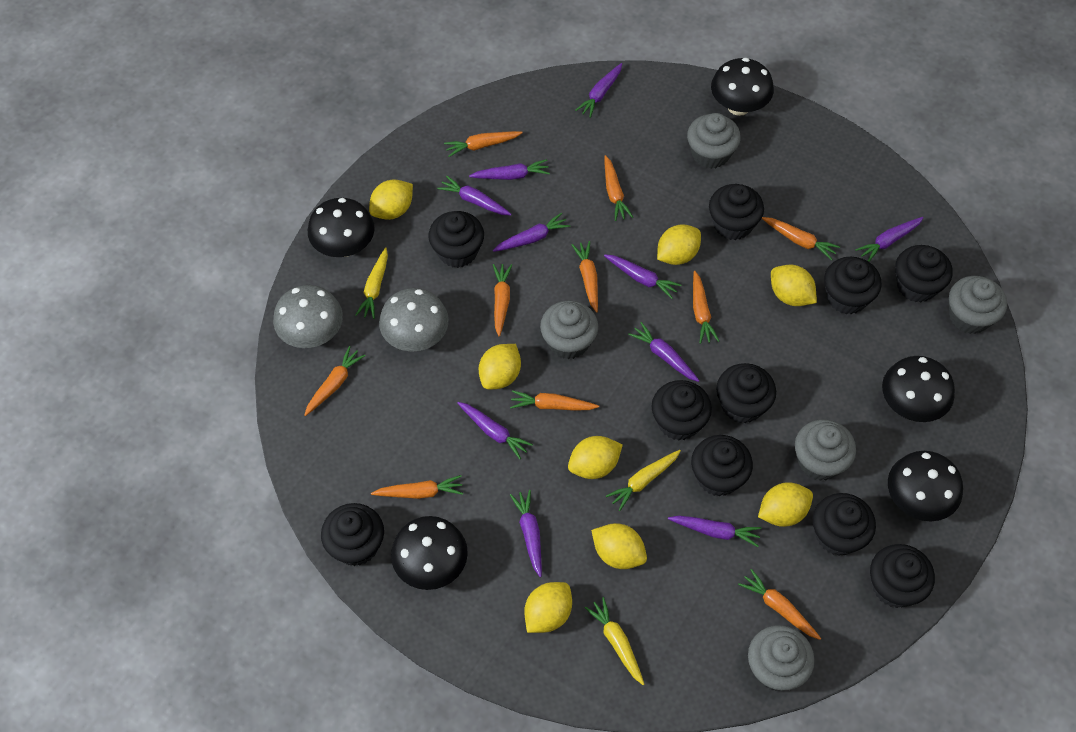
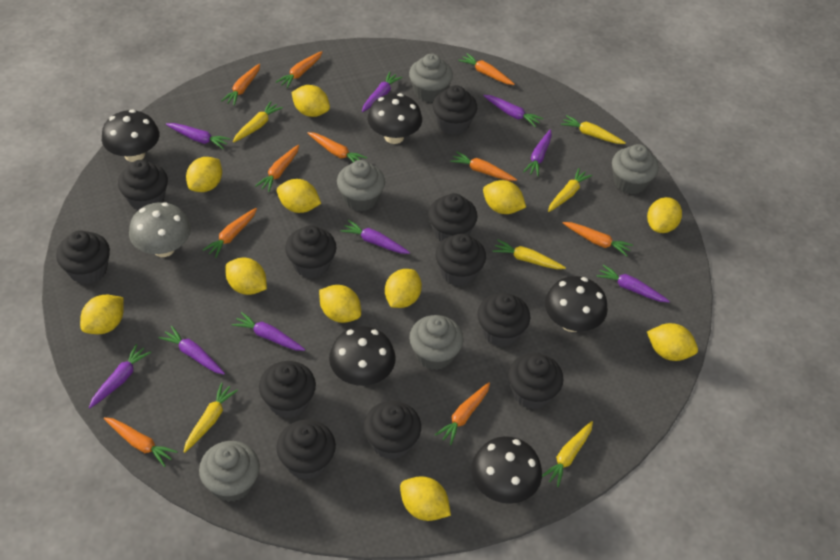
black cupcake: 10 -> 11
grey mushroom: 2 -> 1
purple carrot: 10 -> 9
yellow carrot: 3 -> 6
yellow lemon: 8 -> 11

